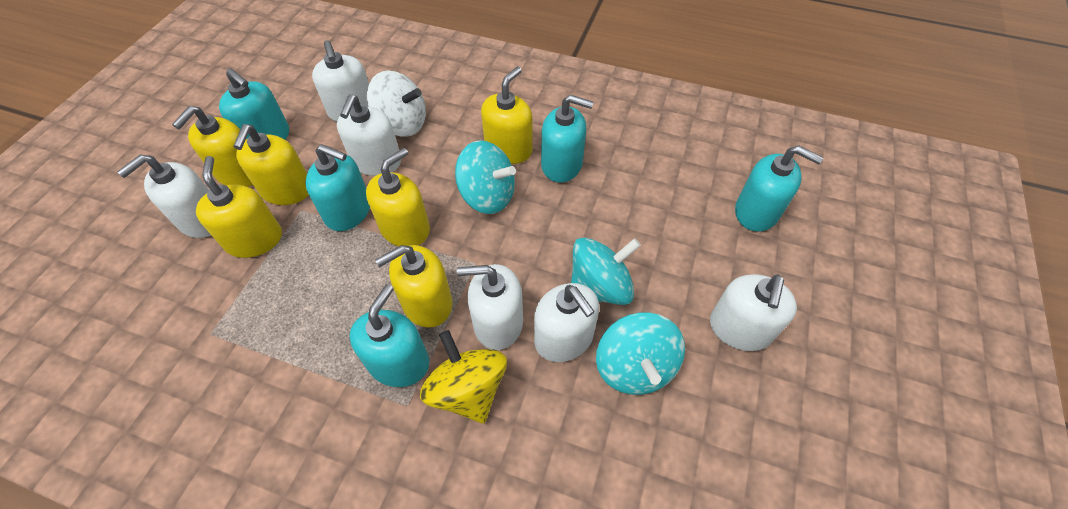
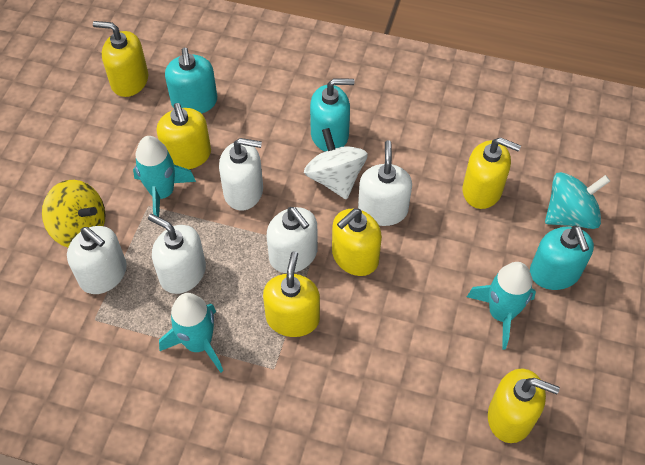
turquoise rocket: 0 -> 3
turquoise soap dispenser: 5 -> 3
turquoise spinning top: 3 -> 1
white soap dispenser: 6 -> 5

